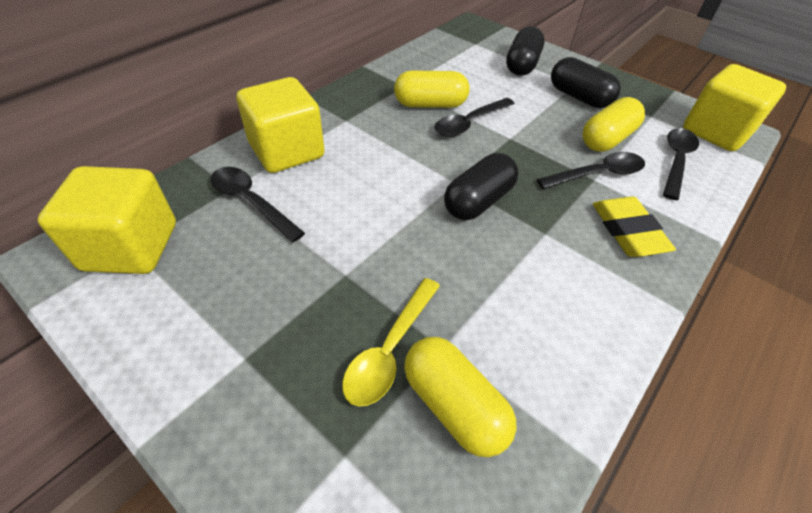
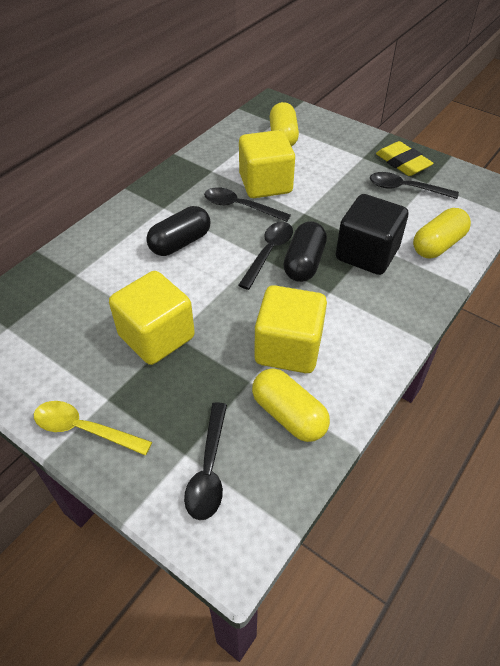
black capsule: 3 -> 2
black cube: 0 -> 1

